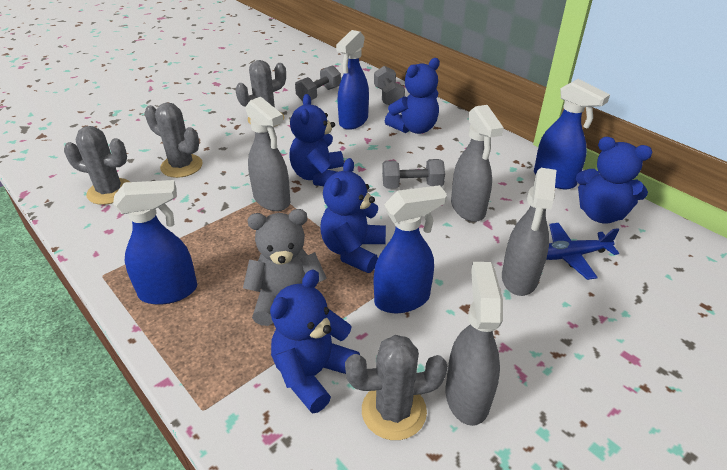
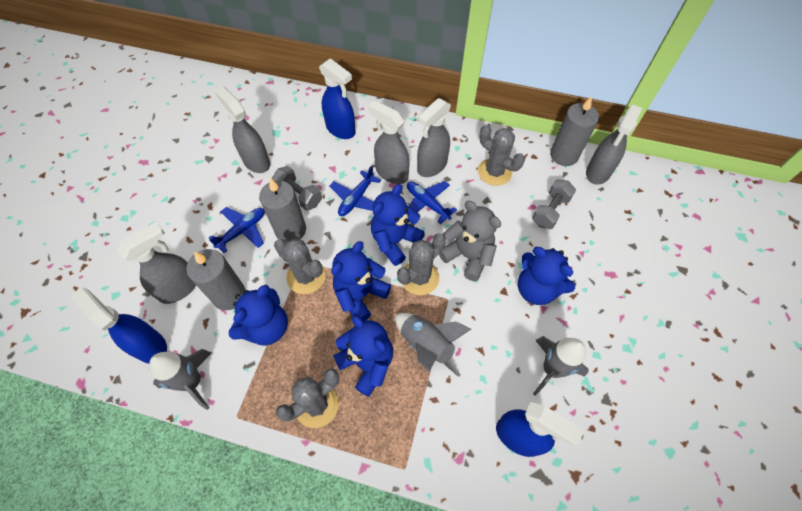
blue plane: 1 -> 3
blue spray bottle: 4 -> 3
grey candle: 0 -> 3
grey dumbbell: 3 -> 2
grey rocket: 0 -> 3
grey spray bottle: 4 -> 5

